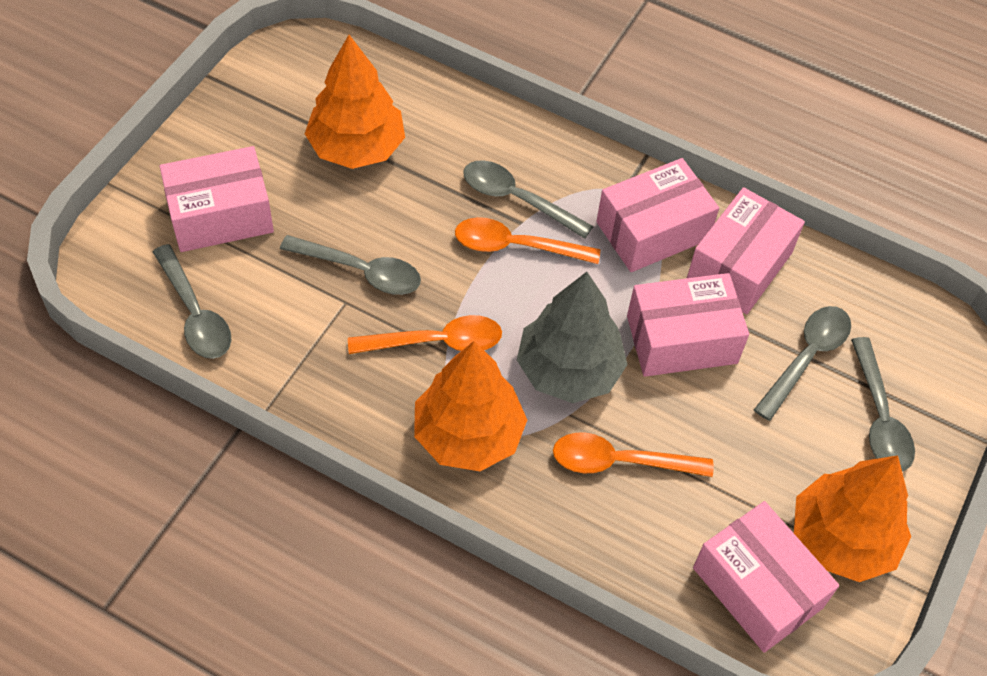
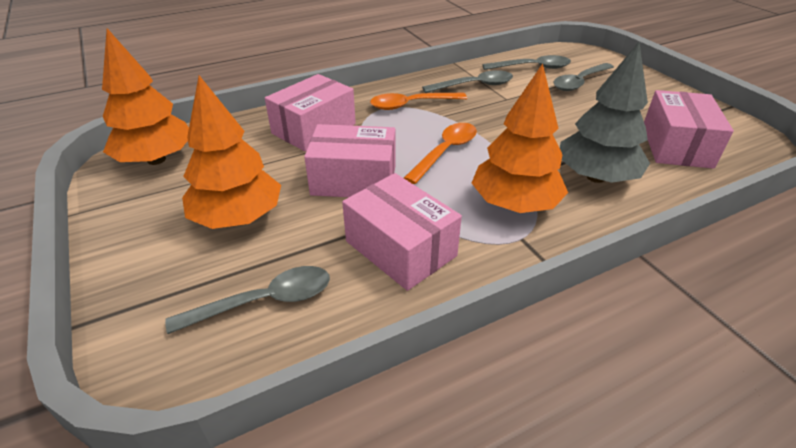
grey spoon: 5 -> 4
orange spoon: 3 -> 2
pink box: 5 -> 4

